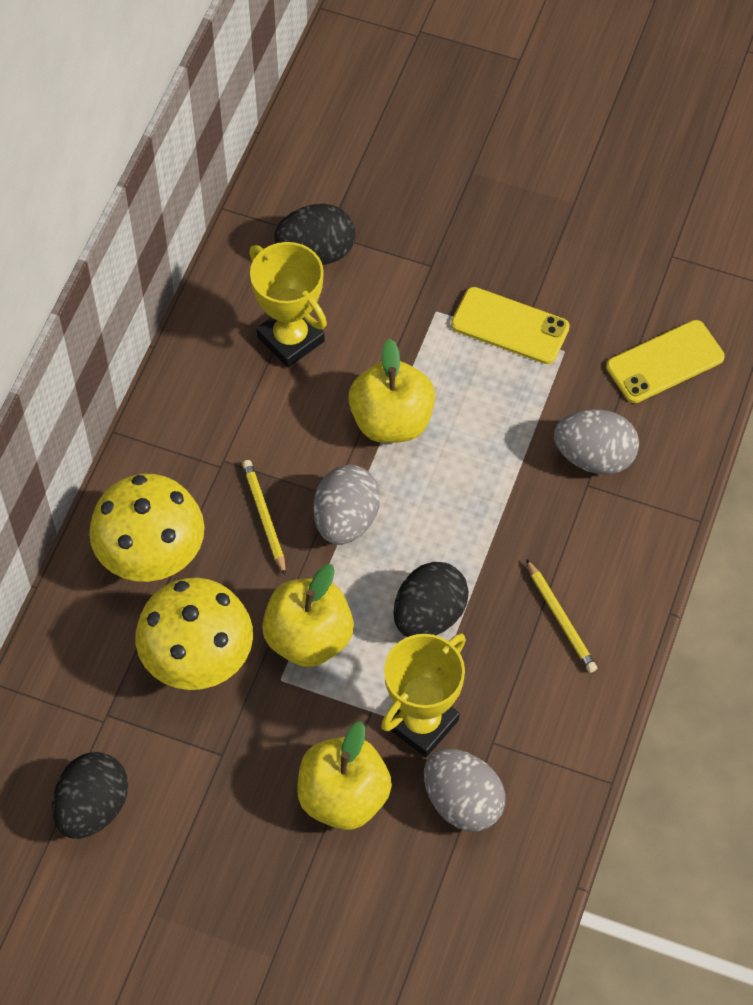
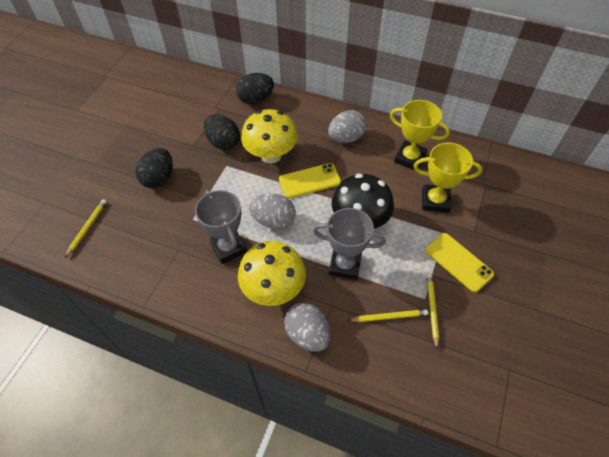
black mushroom: 0 -> 1
grey trophy: 0 -> 2
yellow apple: 3 -> 0
yellow pencil: 2 -> 3

